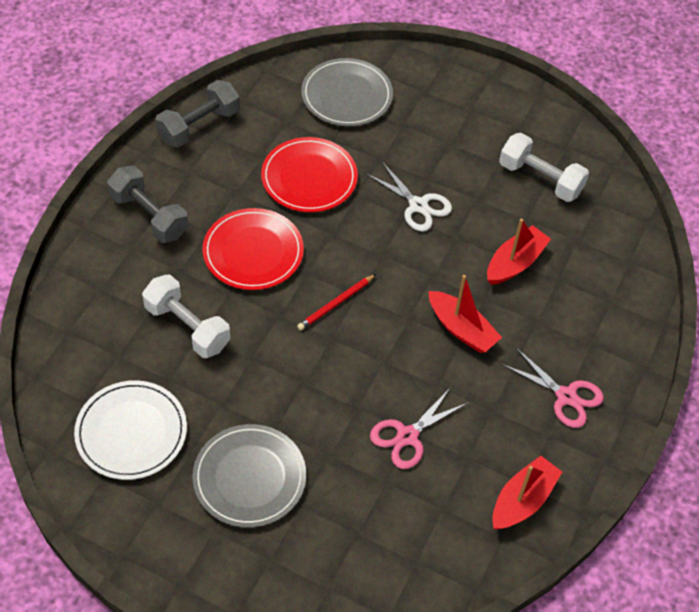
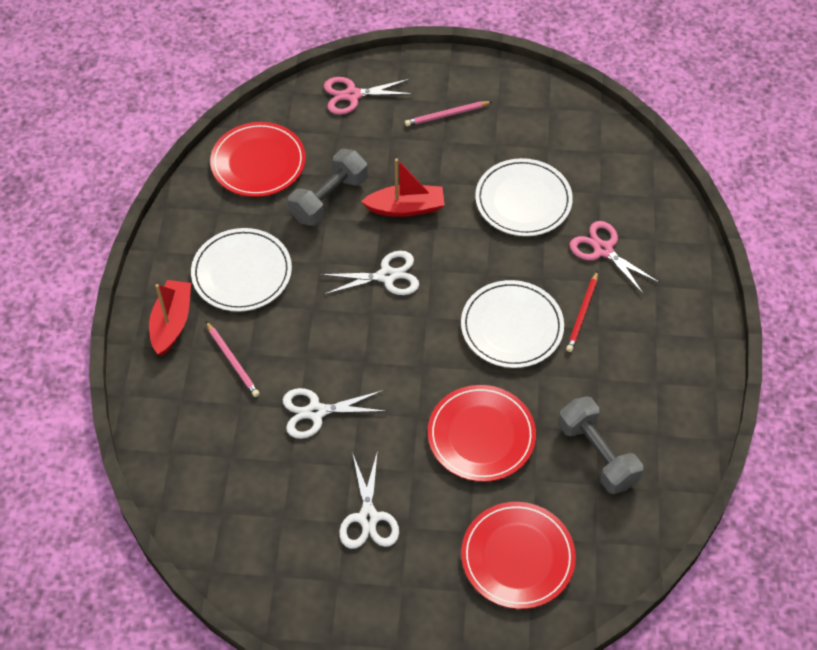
grey plate: 2 -> 0
pink pencil: 0 -> 2
red boat: 3 -> 2
red plate: 2 -> 3
white dumbbell: 2 -> 0
white plate: 1 -> 3
white scissors: 1 -> 3

